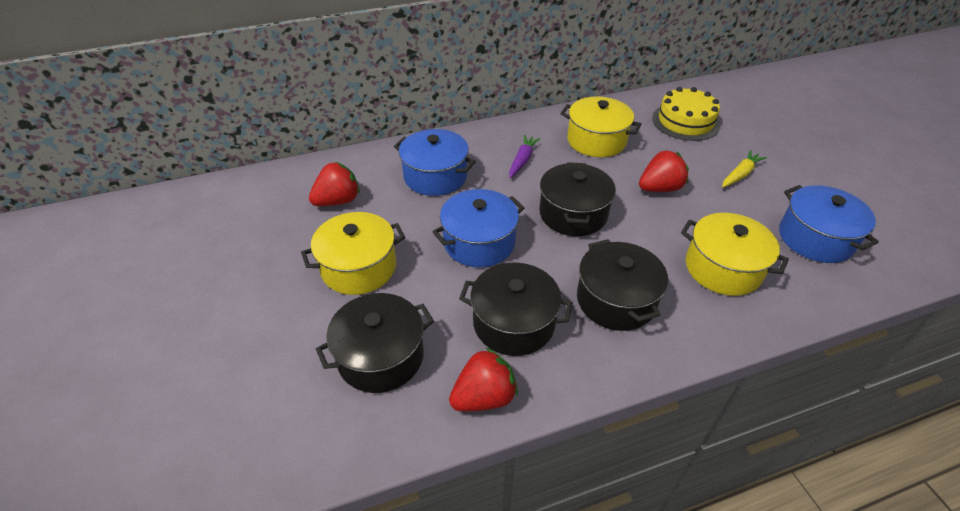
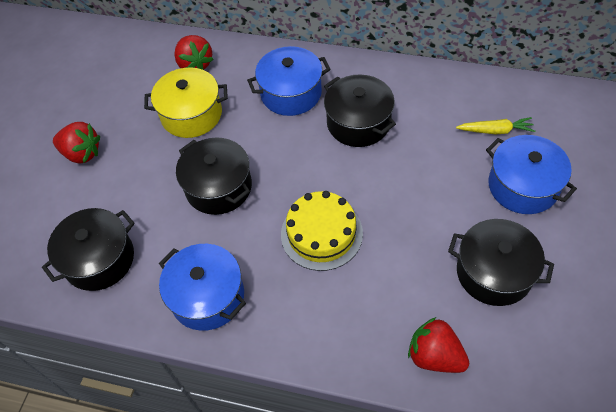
purple carrot: 1 -> 0
yellow pot: 3 -> 1

